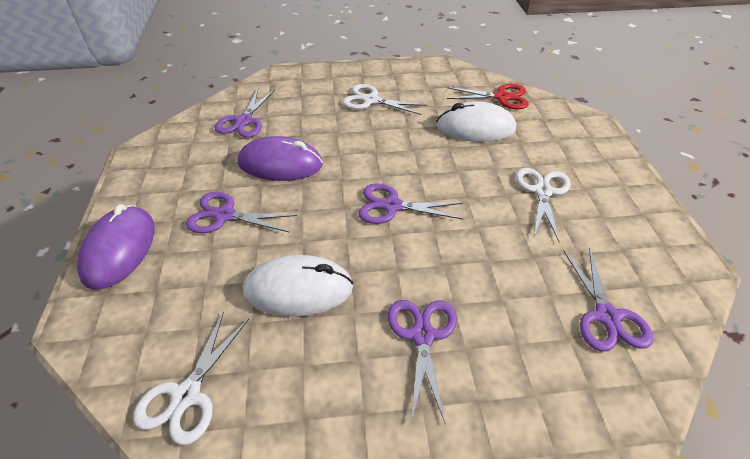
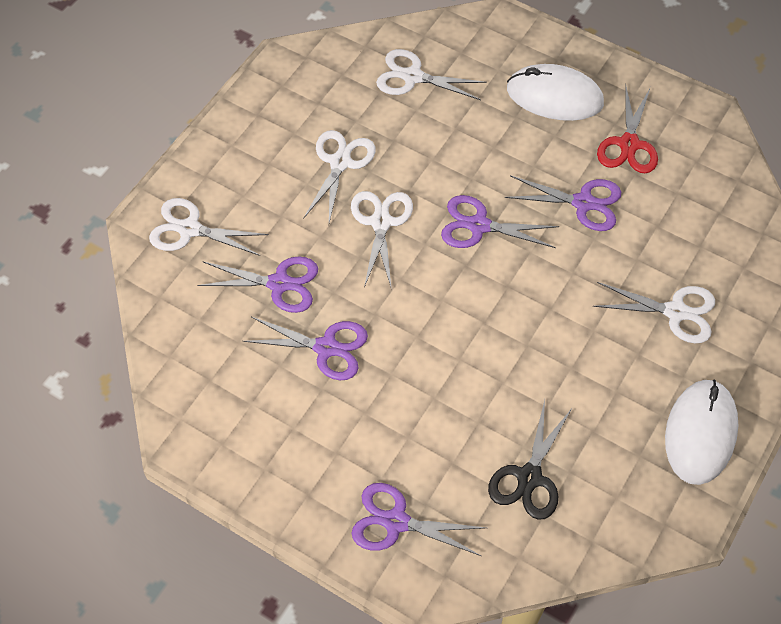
black scissors: 0 -> 1
purple mouse: 2 -> 0
white scissors: 3 -> 5

